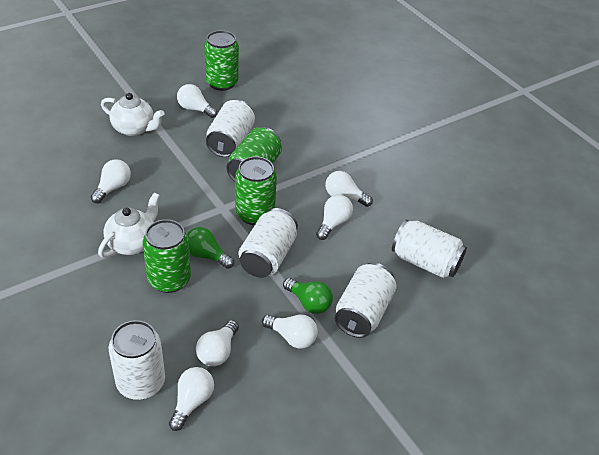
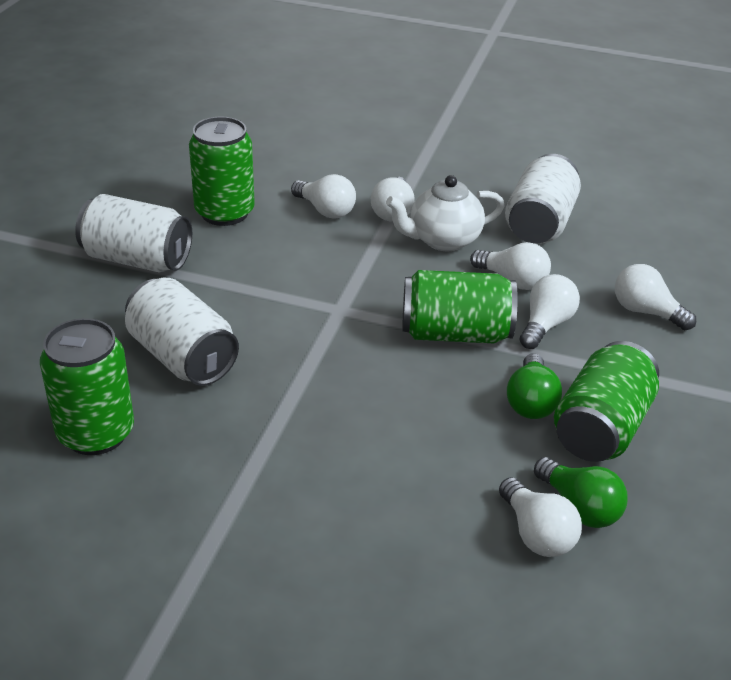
white can: 5 -> 3
white light bulb: 7 -> 6
white teapot: 2 -> 1

